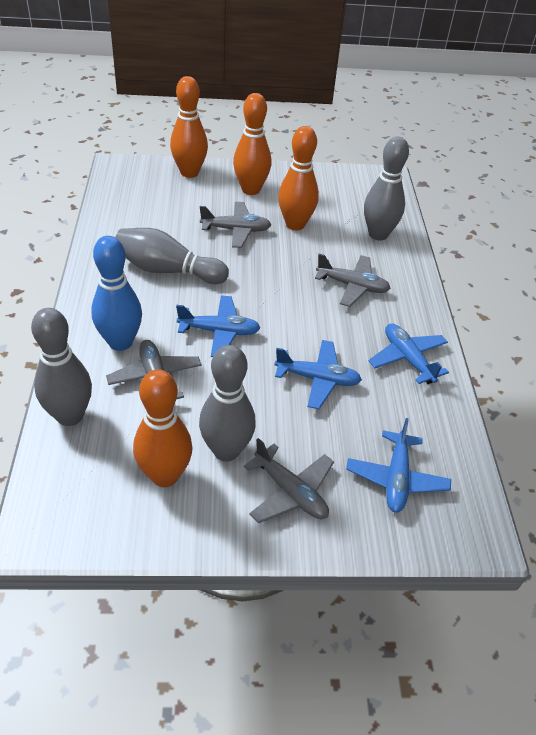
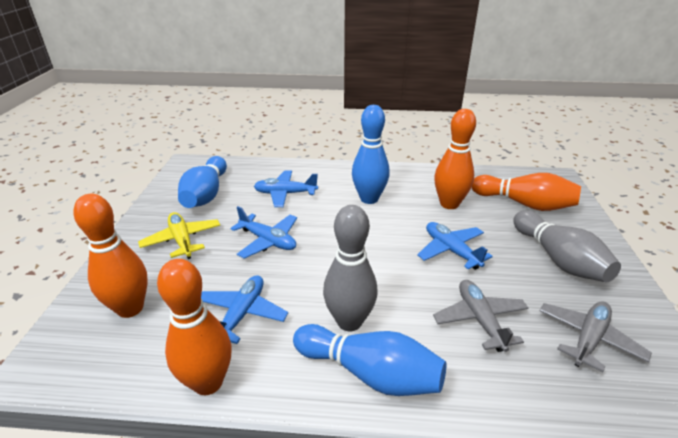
blue bowling pin: 1 -> 3
grey bowling pin: 4 -> 2
grey plane: 4 -> 2
yellow plane: 0 -> 1

